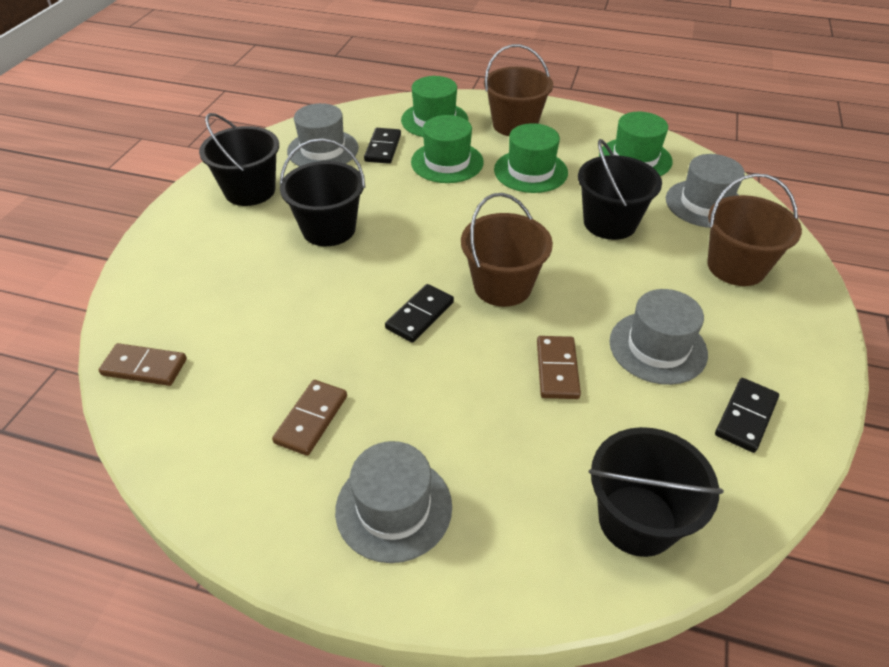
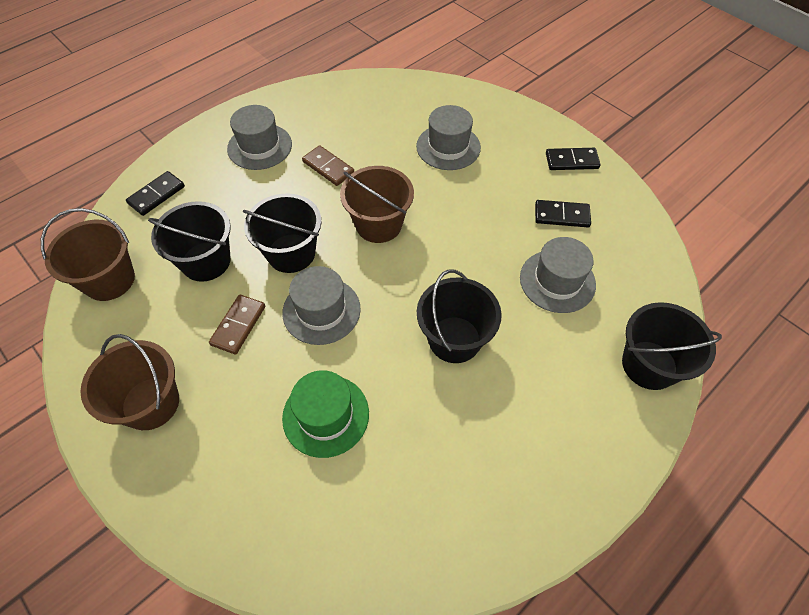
brown domino: 3 -> 2
green hat: 4 -> 1

